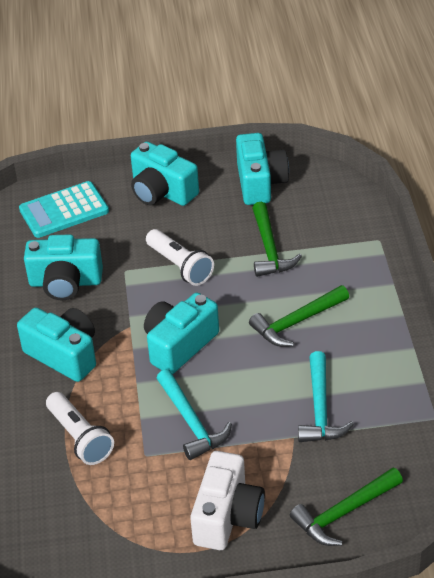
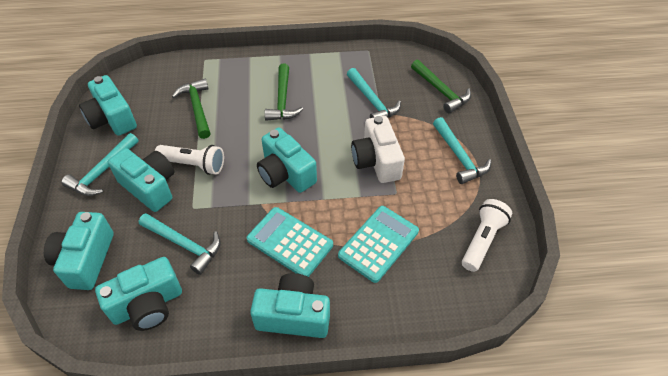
turquoise calculator: 1 -> 2
turquoise camera: 5 -> 6
turquoise hammer: 2 -> 4

